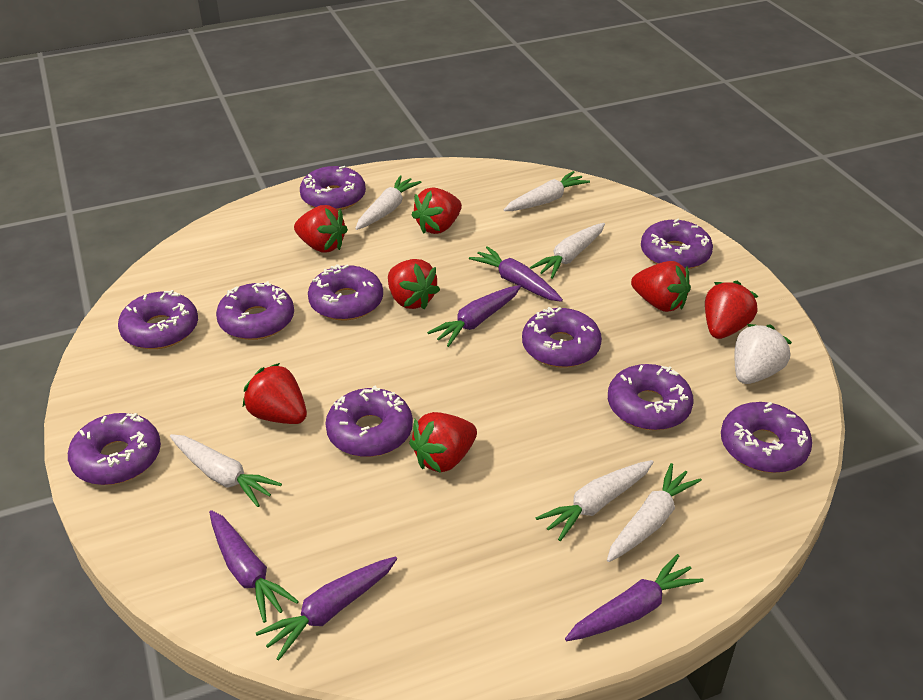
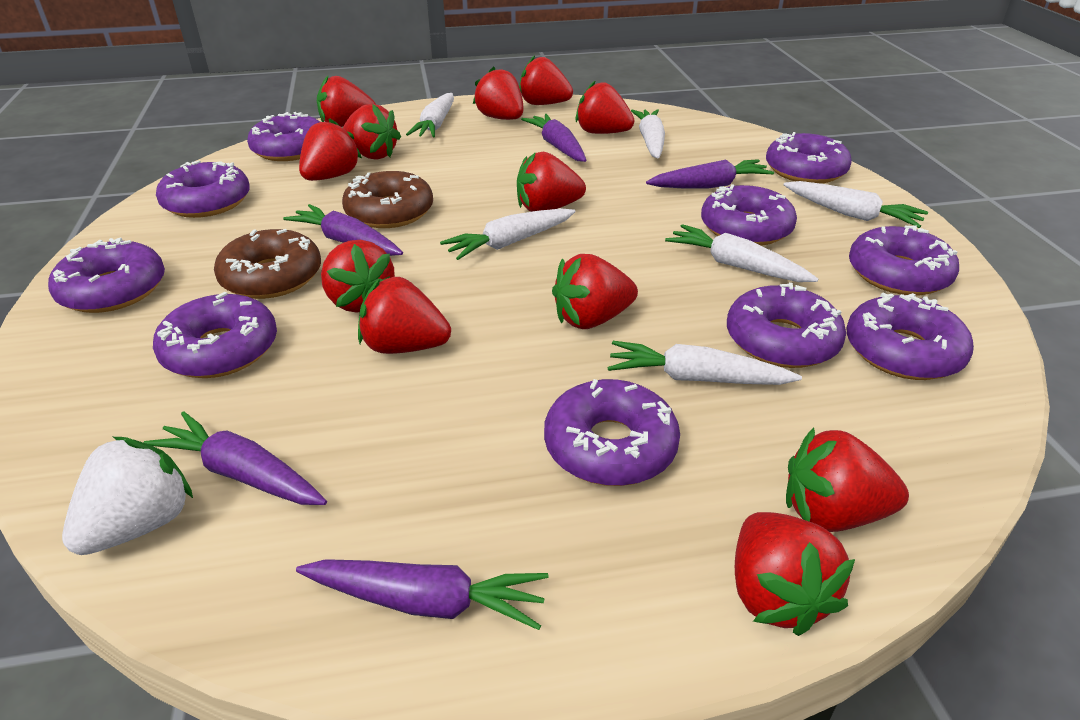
brown donut: 0 -> 2
red strawberry: 7 -> 12

